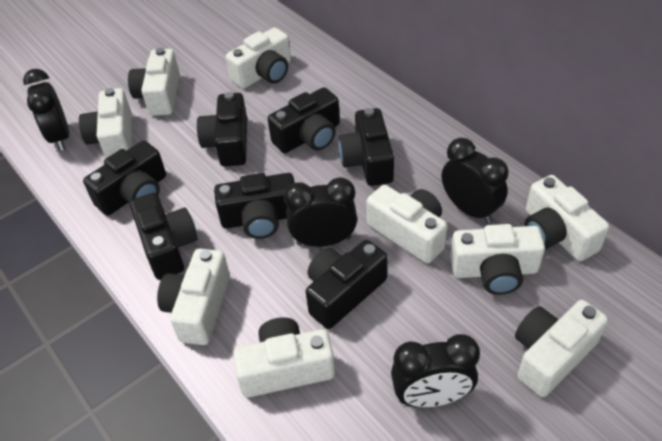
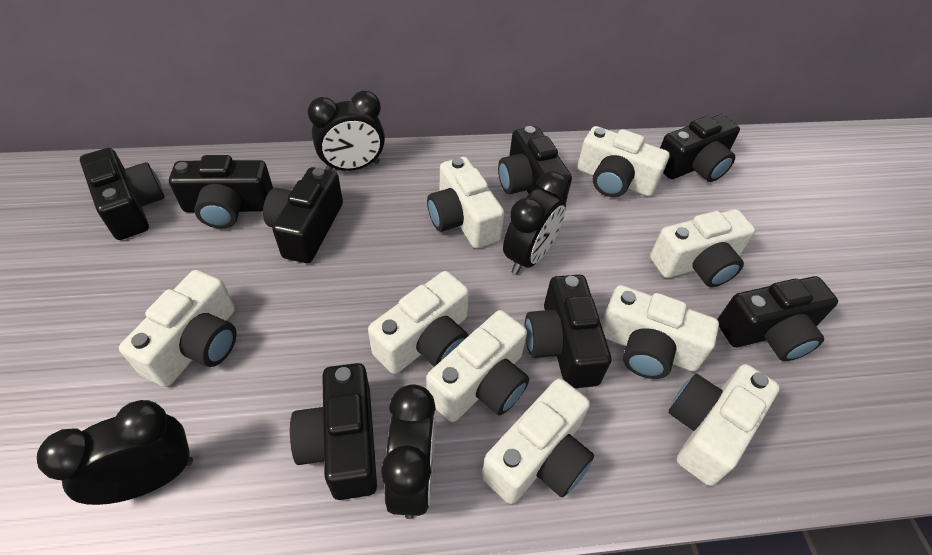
black camera: 7 -> 8

